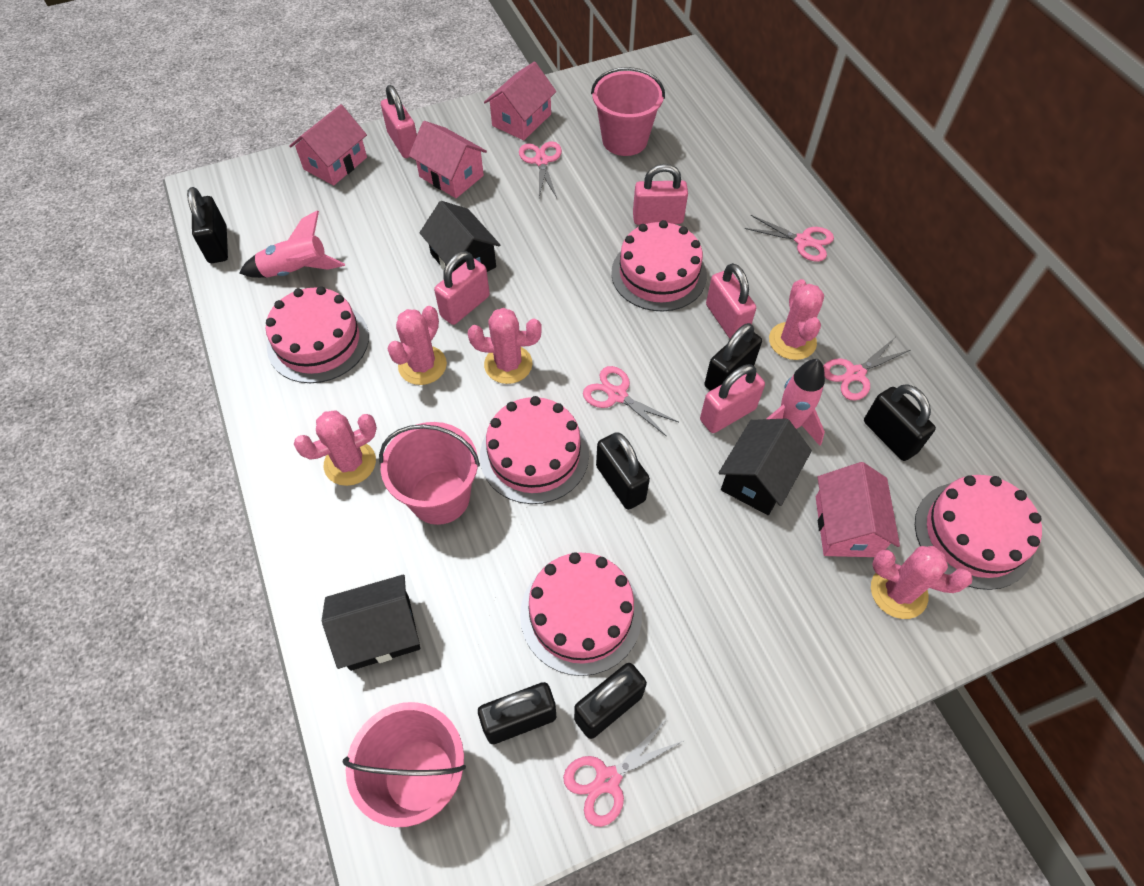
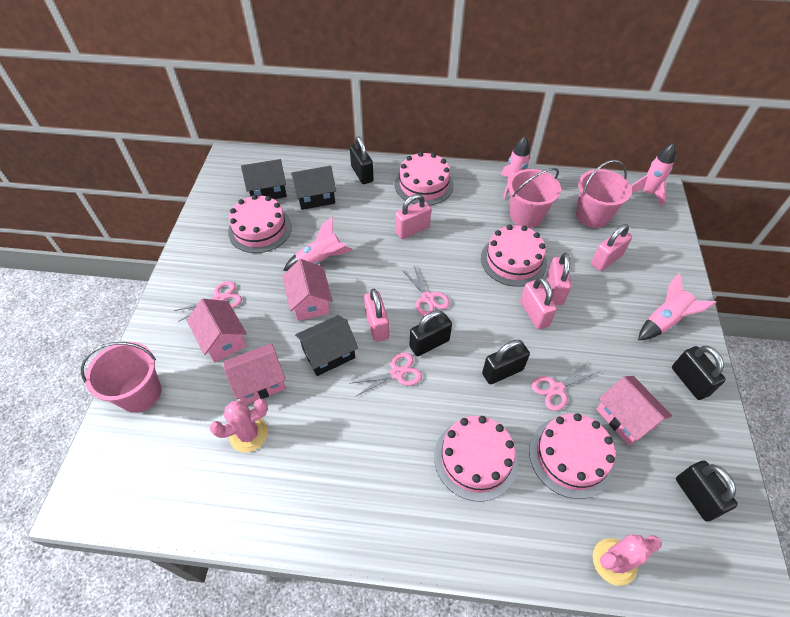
black padlock: 6 -> 5
pink cactus: 5 -> 2
pink rocket: 2 -> 4
pink scissors: 5 -> 4

